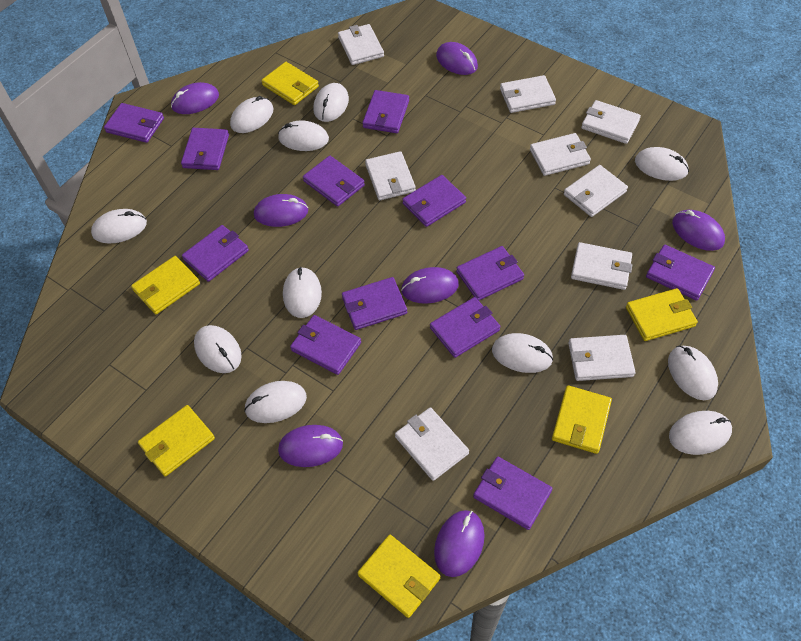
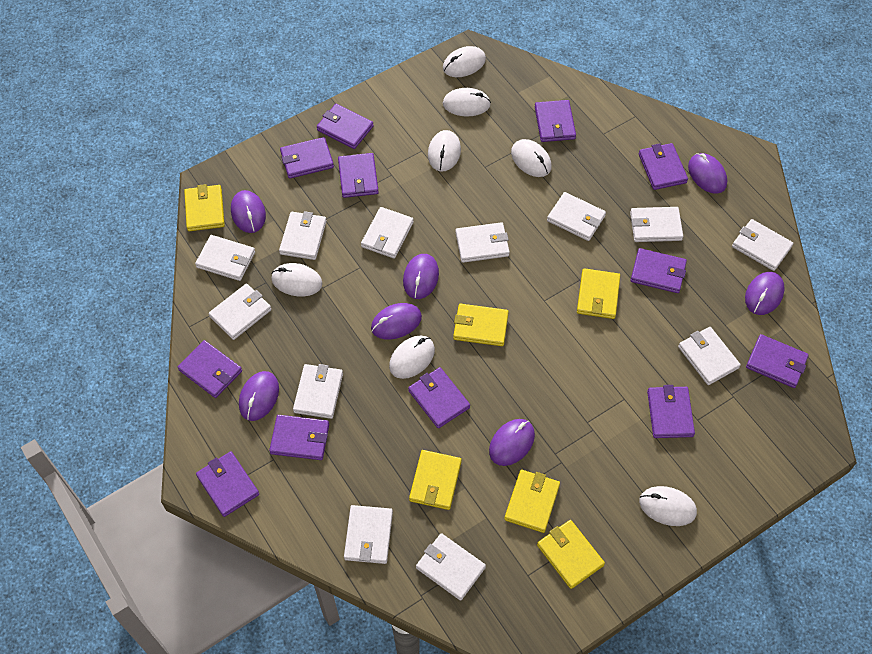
white mouse: 11 -> 7
white wallet: 9 -> 12

